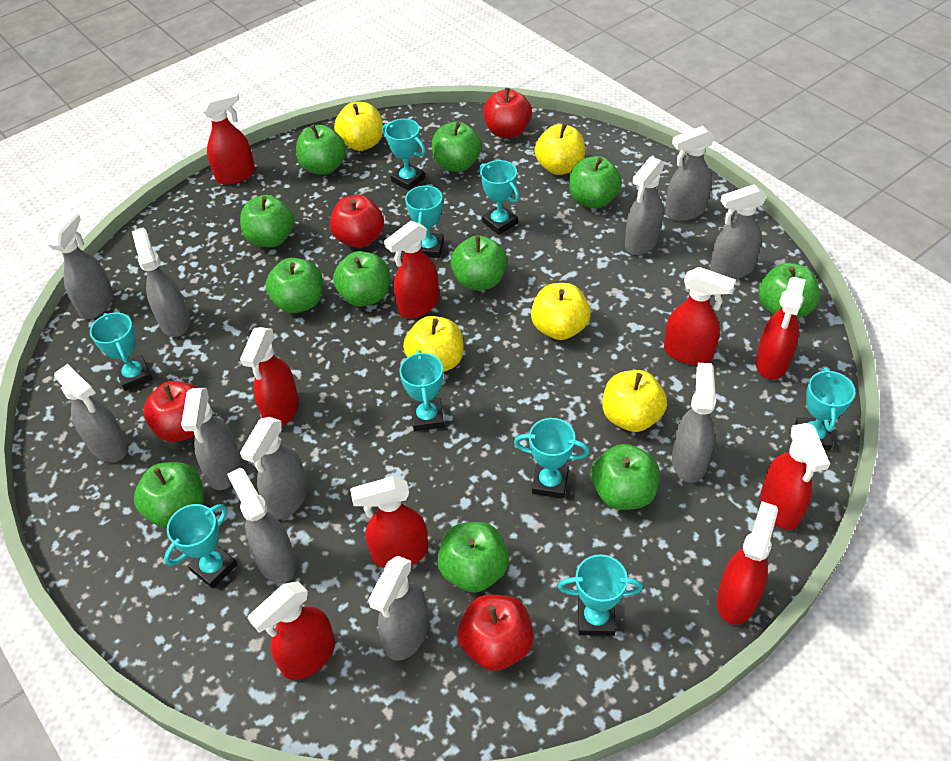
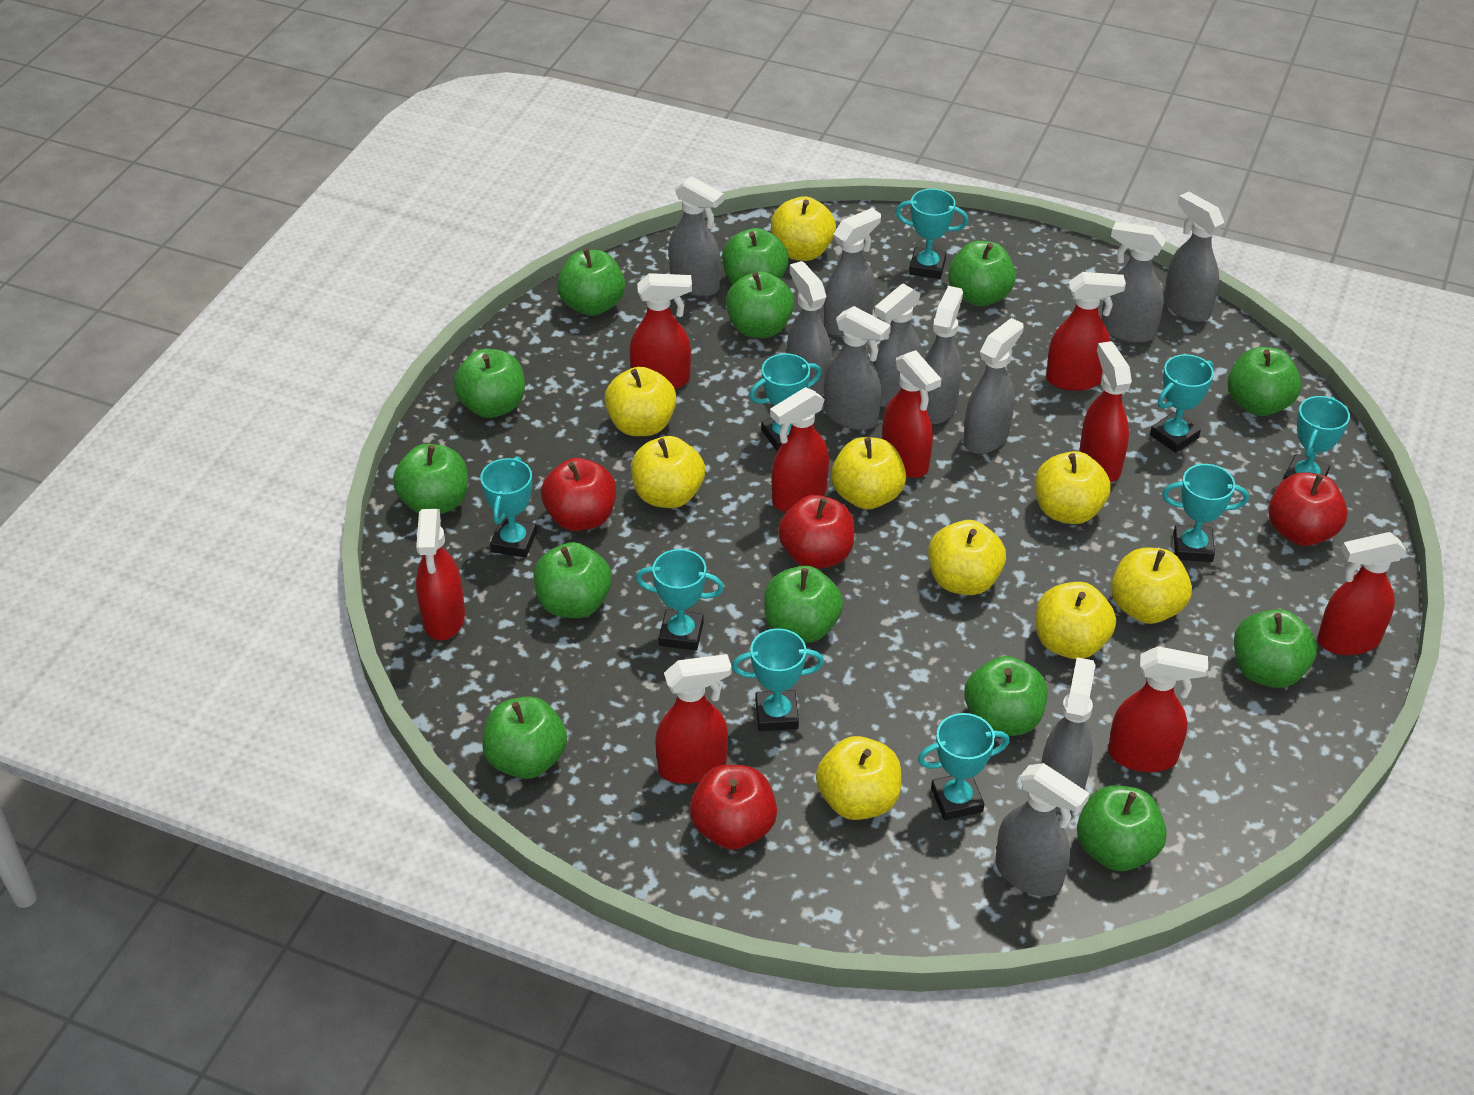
green apple: 11 -> 13
yellow apple: 5 -> 9

